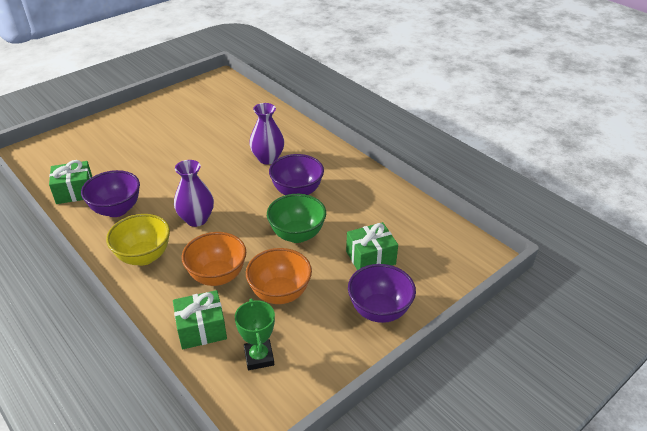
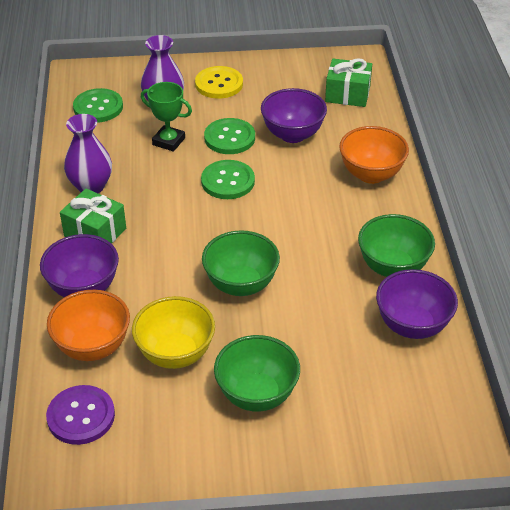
green bowl: 1 -> 3
green button: 0 -> 3
green gift: 3 -> 2
purple button: 0 -> 1
yellow button: 0 -> 1

